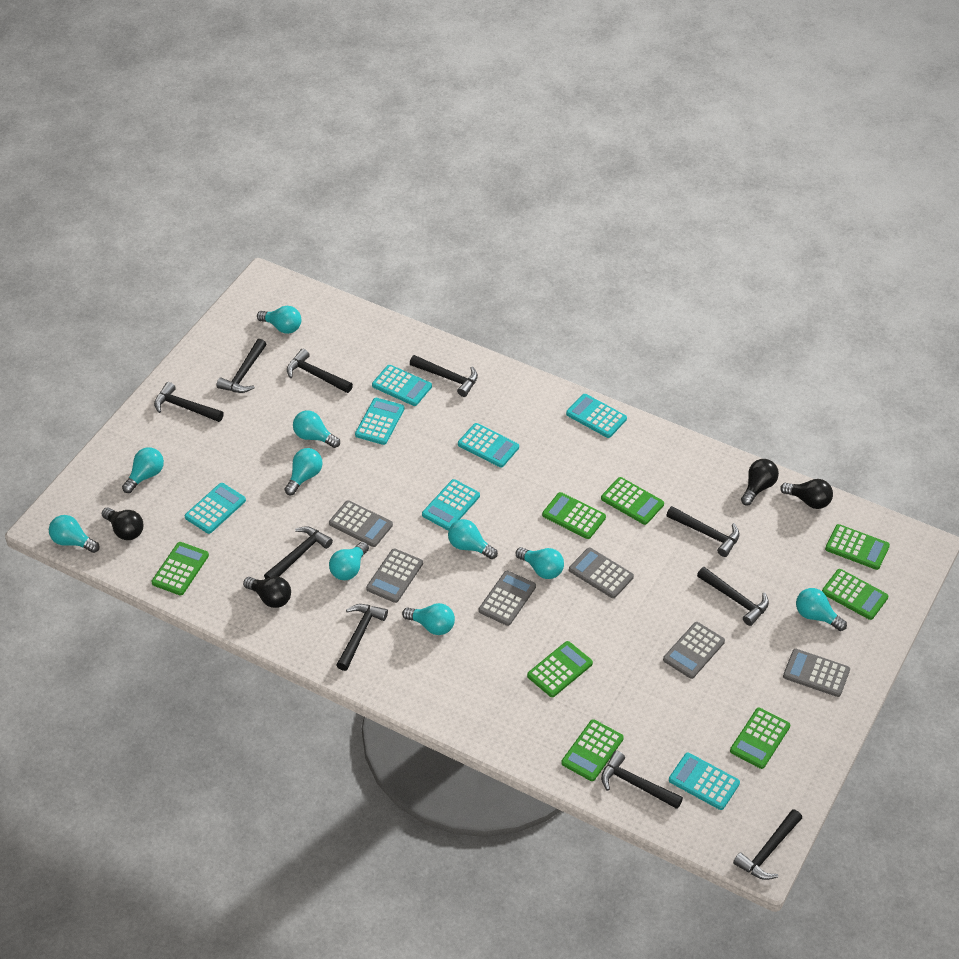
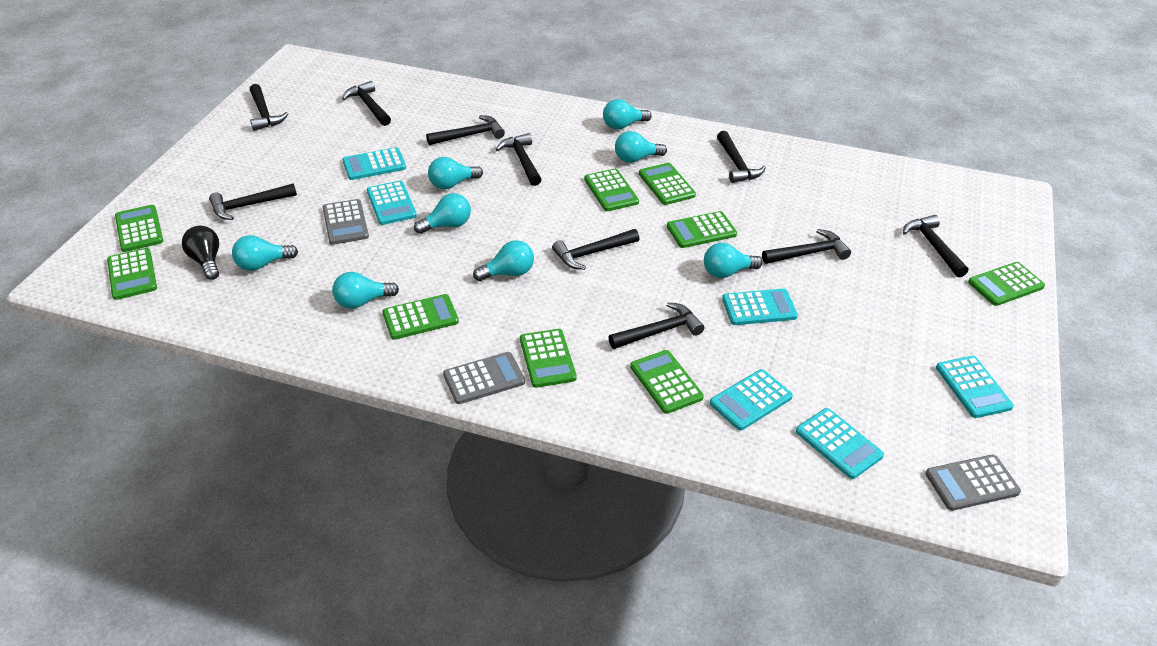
black light bulb: 4 -> 1
green calculator: 8 -> 9
grey calculator: 6 -> 3
turquoise calculator: 7 -> 6
turquoise light bulb: 10 -> 8

